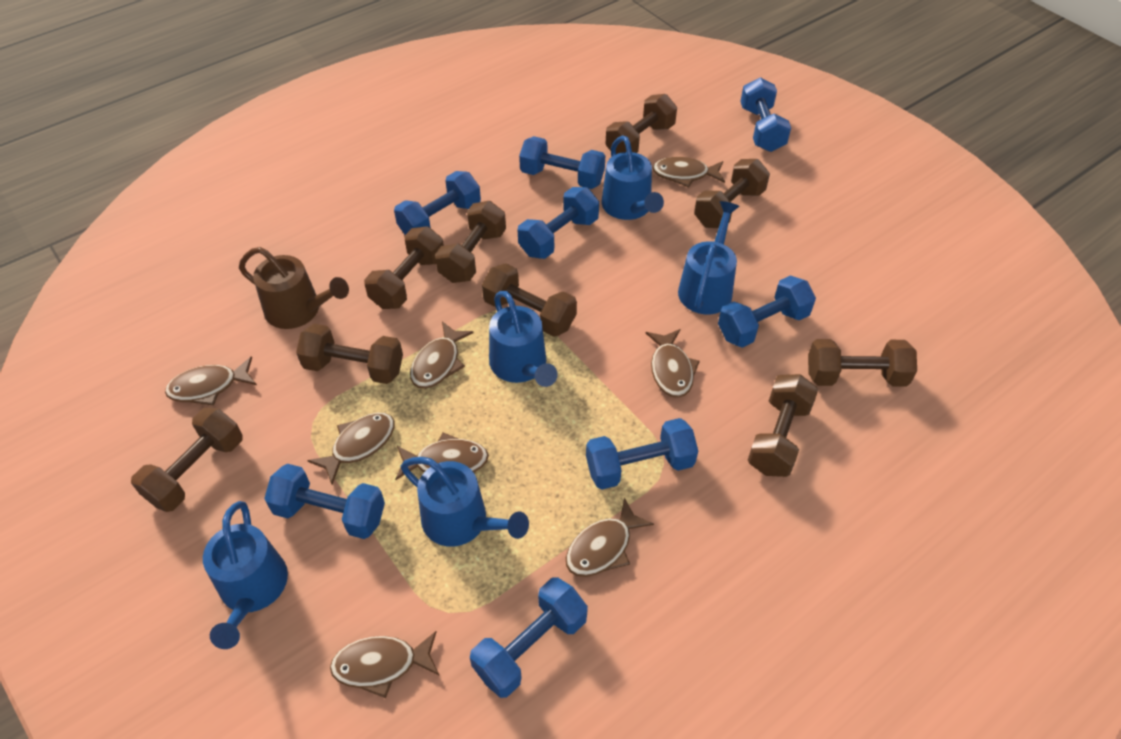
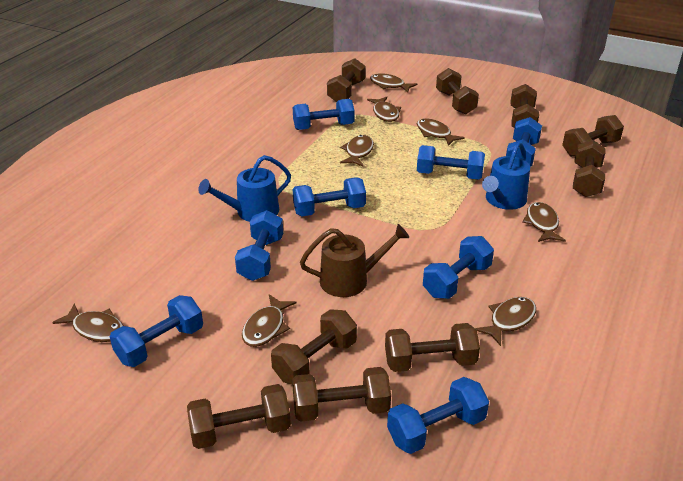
blue watering can: 5 -> 2

